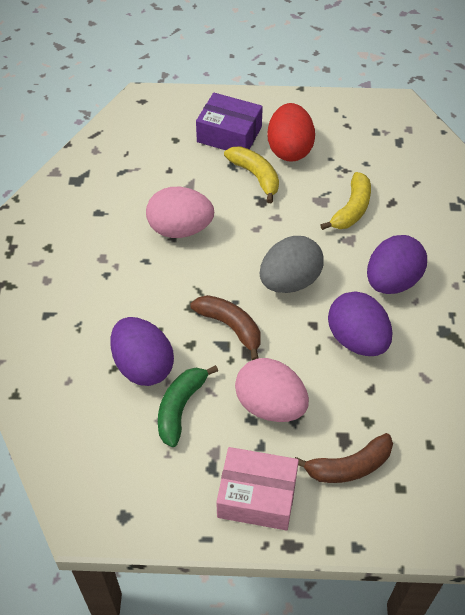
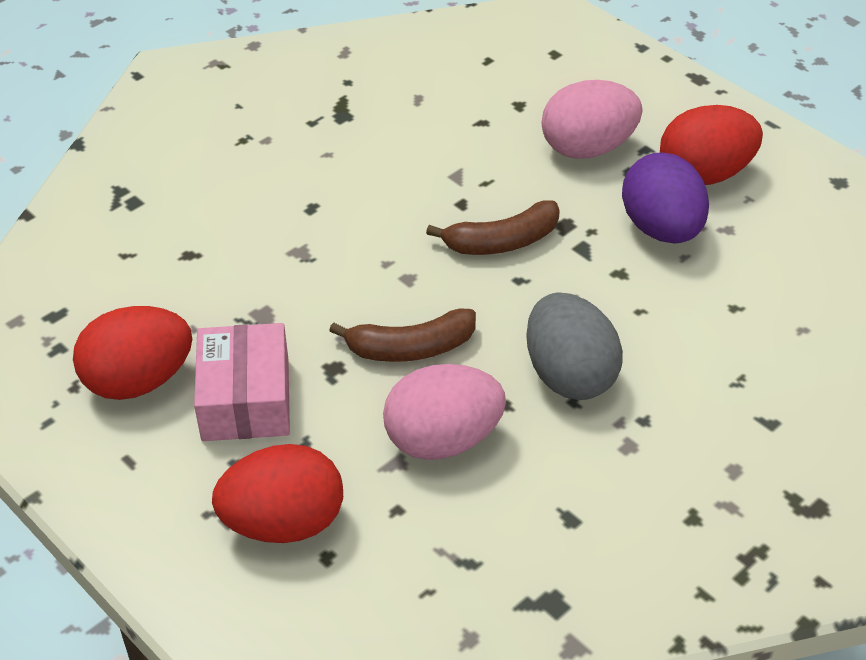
green banana: 1 -> 0
purple box: 1 -> 0
purple egg: 3 -> 1
red egg: 1 -> 3
yellow banana: 2 -> 0

